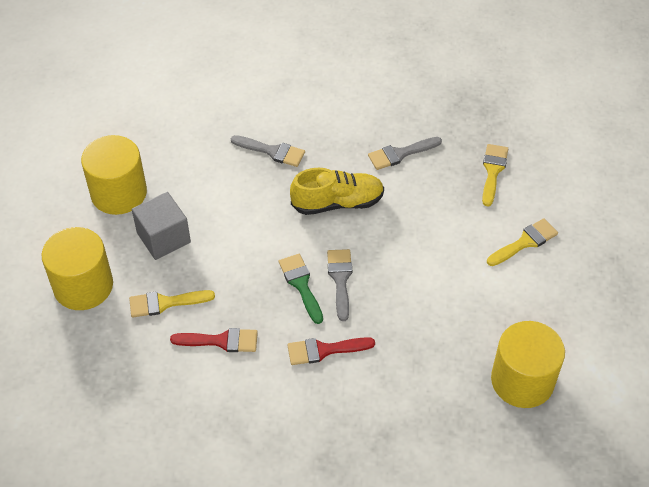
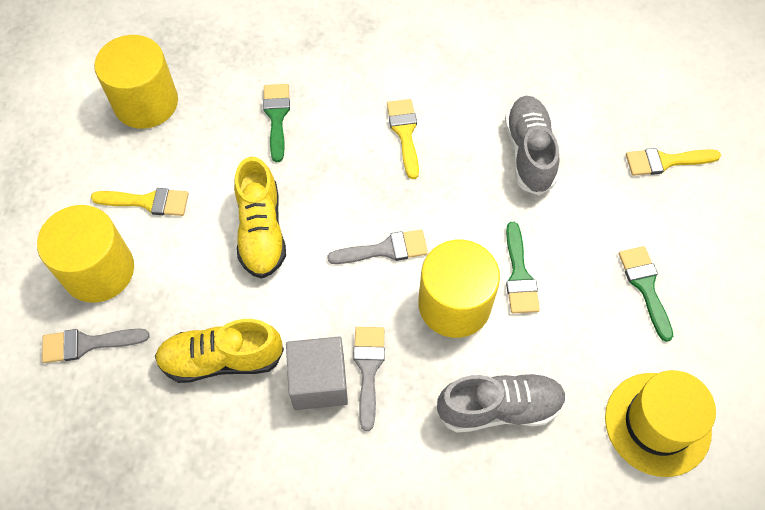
green brush: 1 -> 3
grey shoe: 0 -> 2
red brush: 2 -> 0
yellow hat: 0 -> 1
yellow shoe: 1 -> 2

